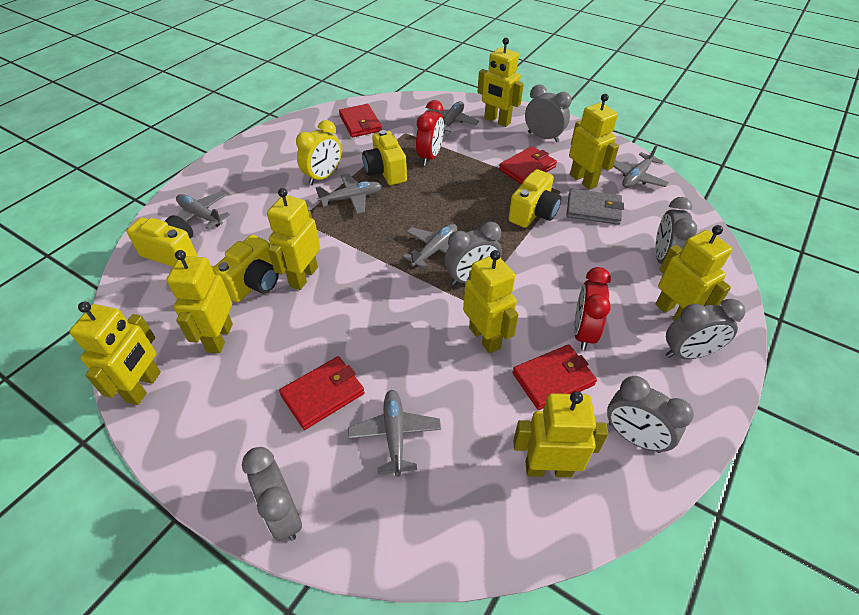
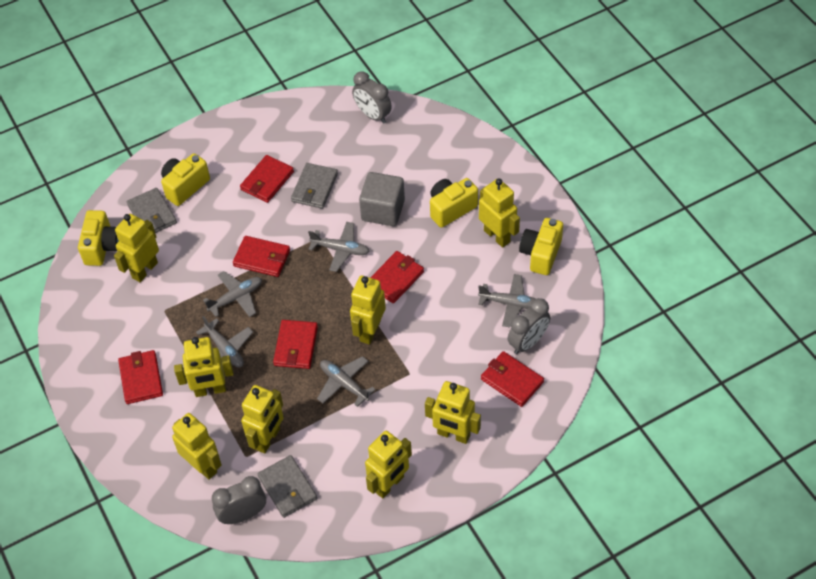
grey clock: 6 -> 3
grey cube: 0 -> 1
grey plane: 6 -> 5
grey wallet: 1 -> 3
red clock: 2 -> 0
red wallet: 4 -> 6
yellow clock: 1 -> 0

